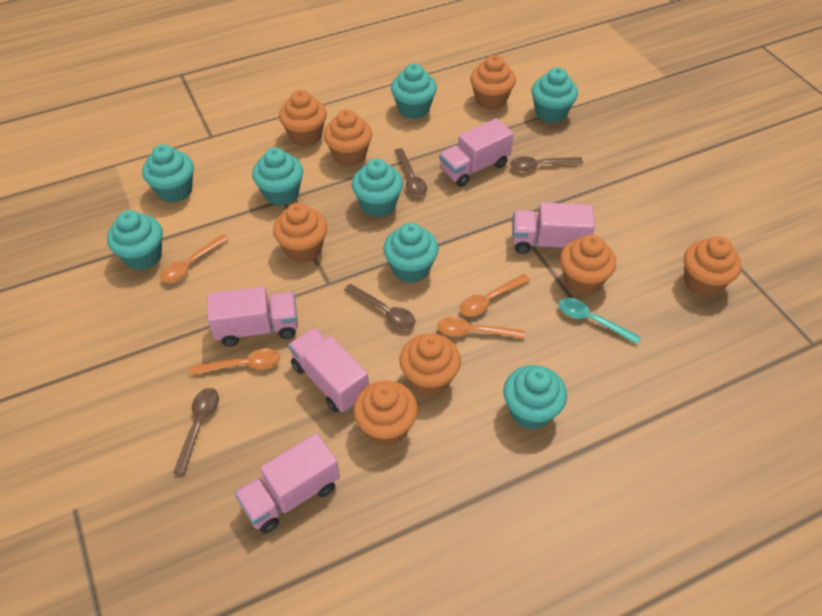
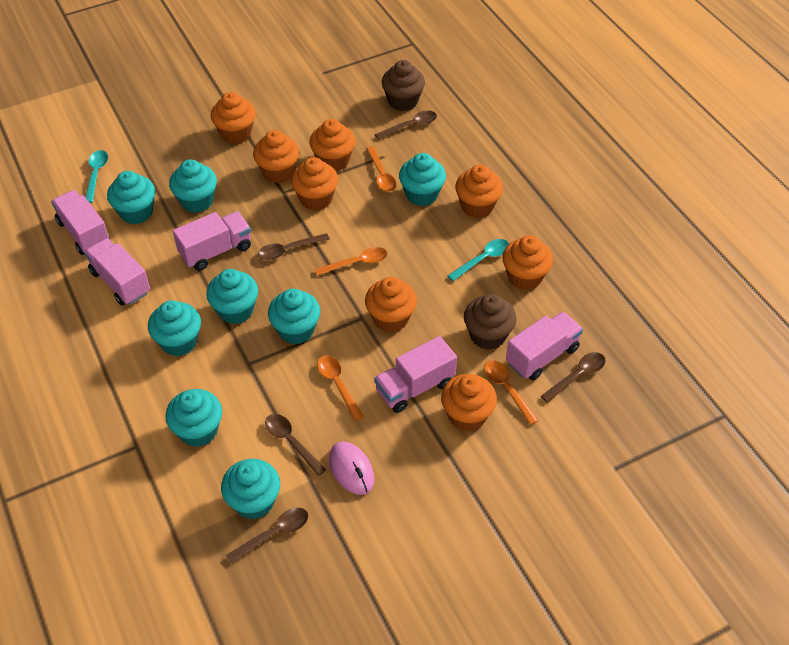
brown cupcake: 0 -> 2
brown spoon: 4 -> 5
pink mouse: 0 -> 1
turquoise spoon: 1 -> 2

